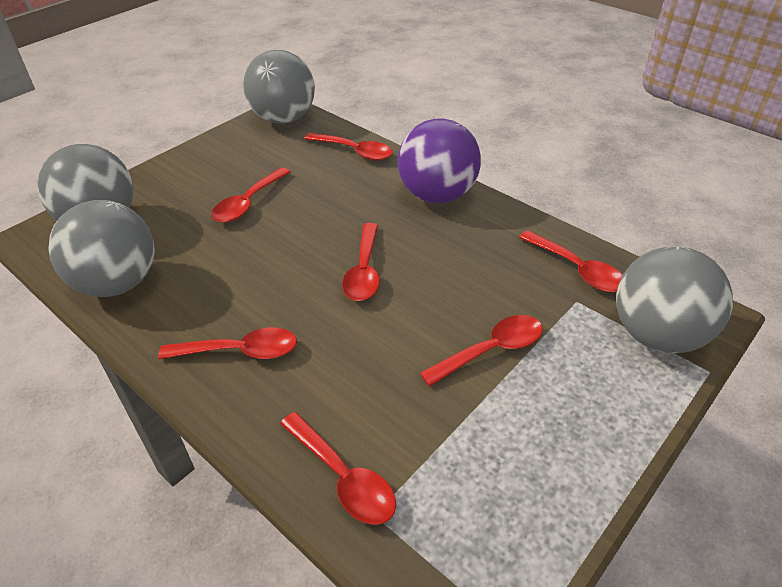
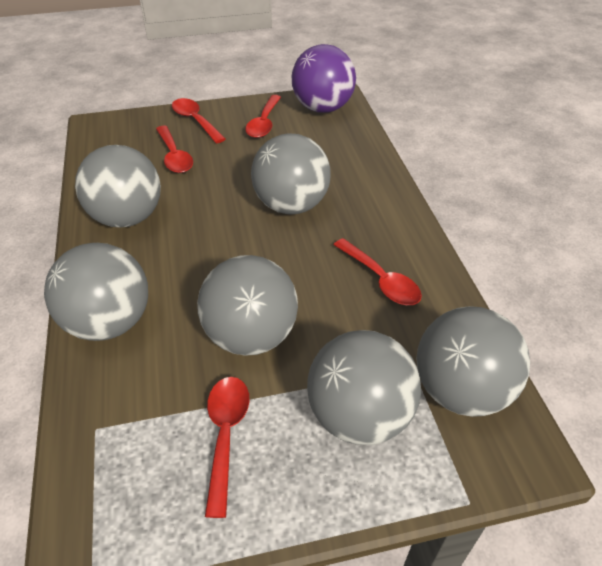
grey ball: 4 -> 6
red spoon: 7 -> 5

